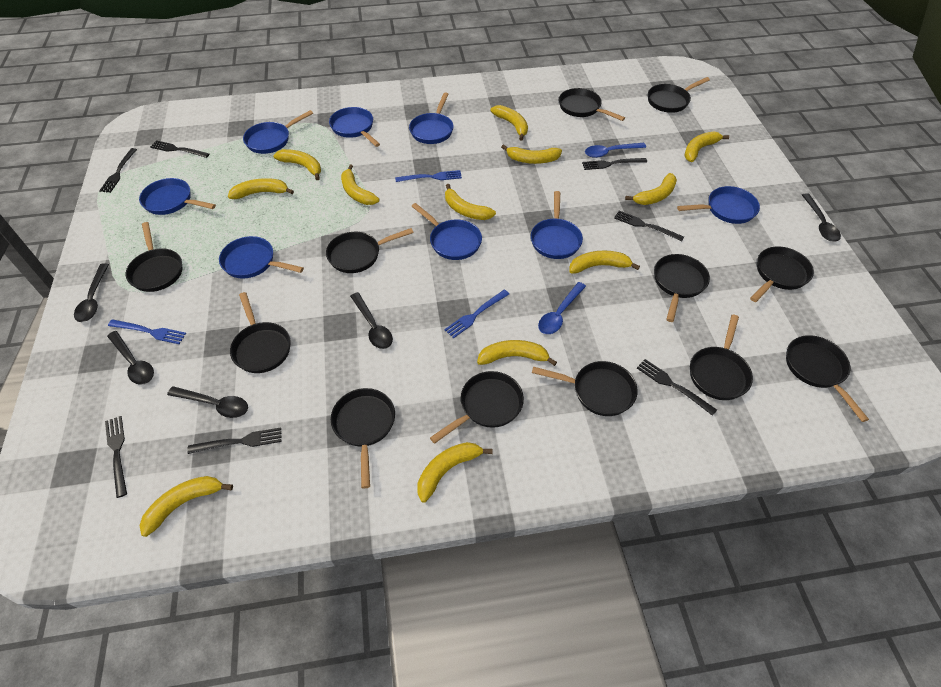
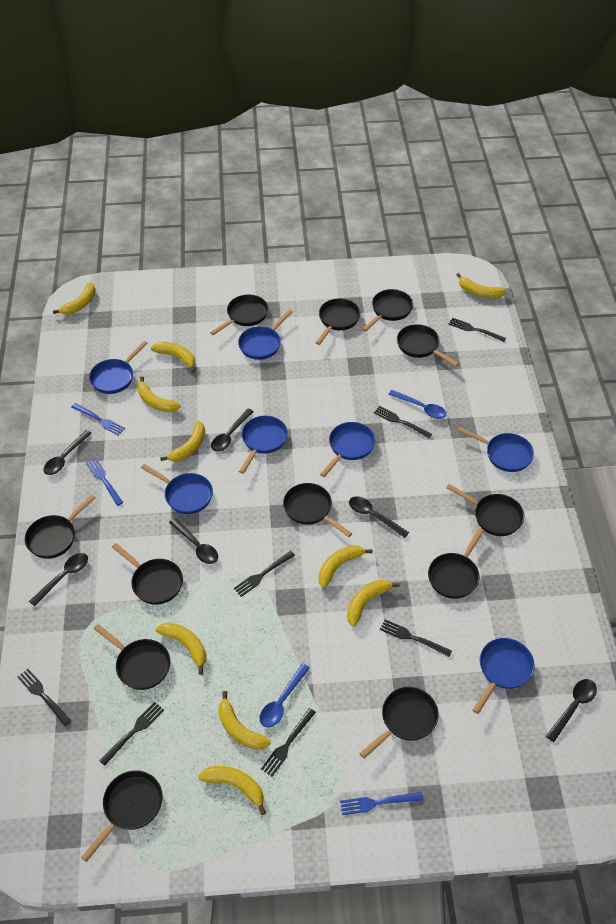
black spoon: 5 -> 6
blue pan: 8 -> 7
yellow banana: 12 -> 10

